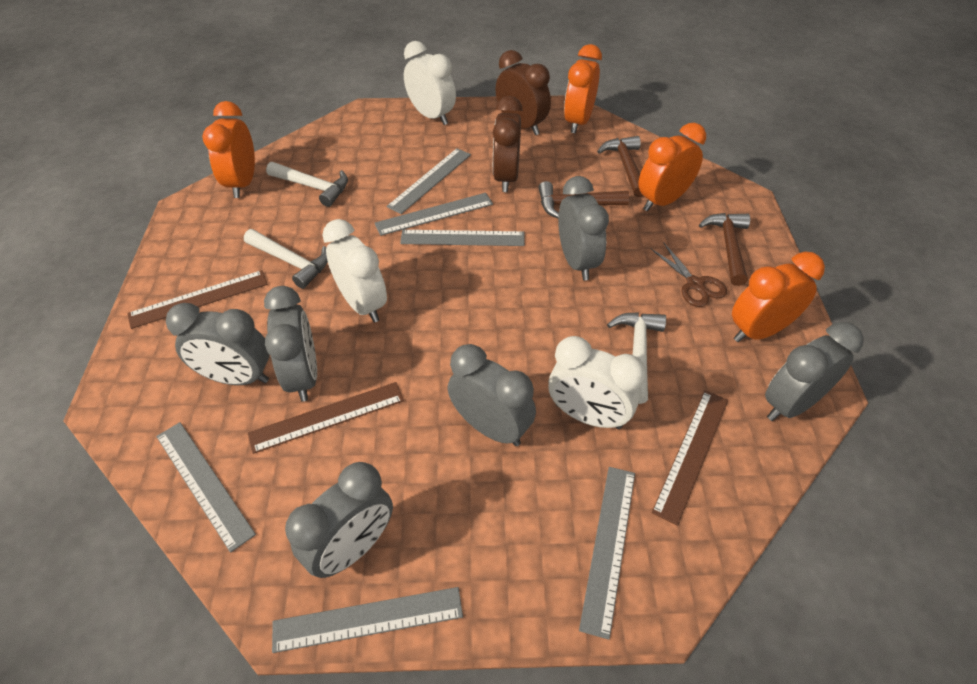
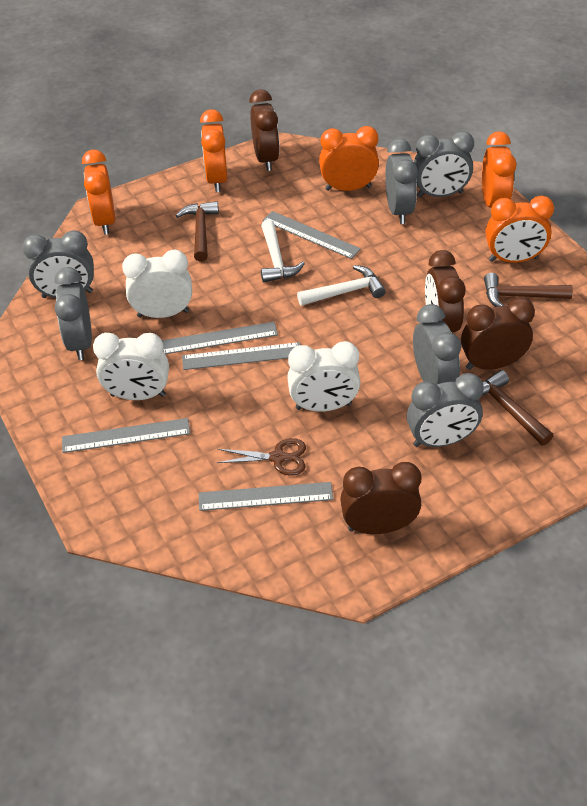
brown clock: 2 -> 4
brown ruler: 3 -> 0
grey ruler: 6 -> 5
orange clock: 4 -> 5
white hammer: 3 -> 2

